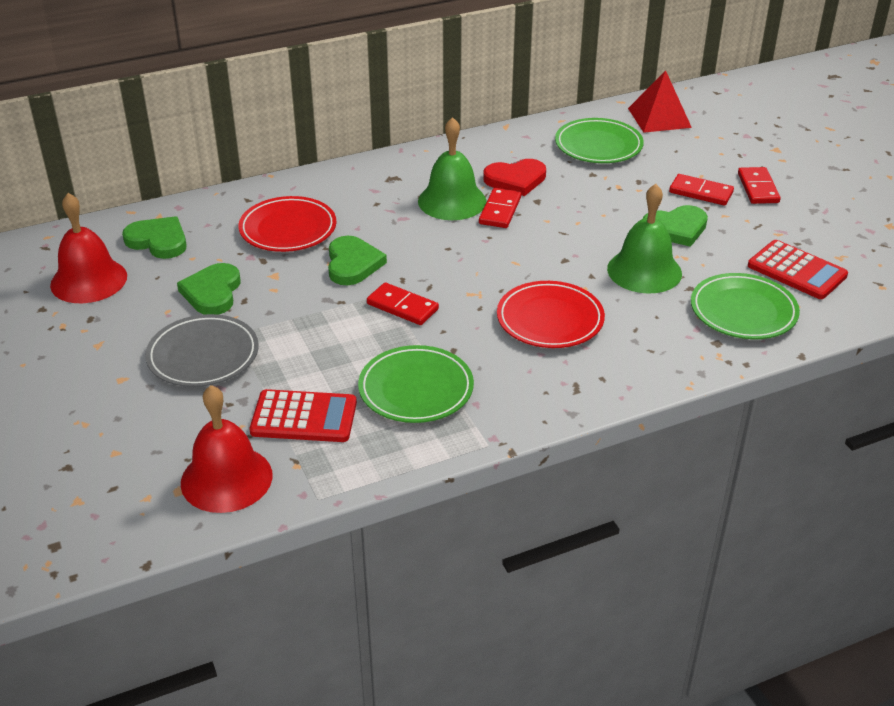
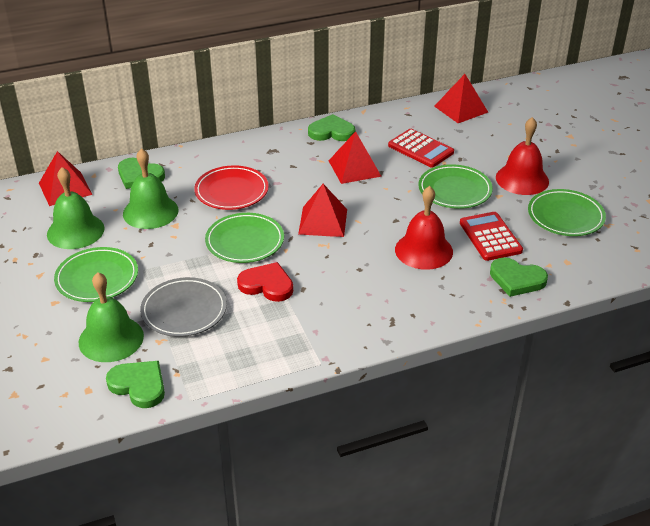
green bell: 2 -> 3
green plate: 3 -> 4
red domino: 4 -> 0
red plate: 2 -> 1
red pyramid: 1 -> 4

